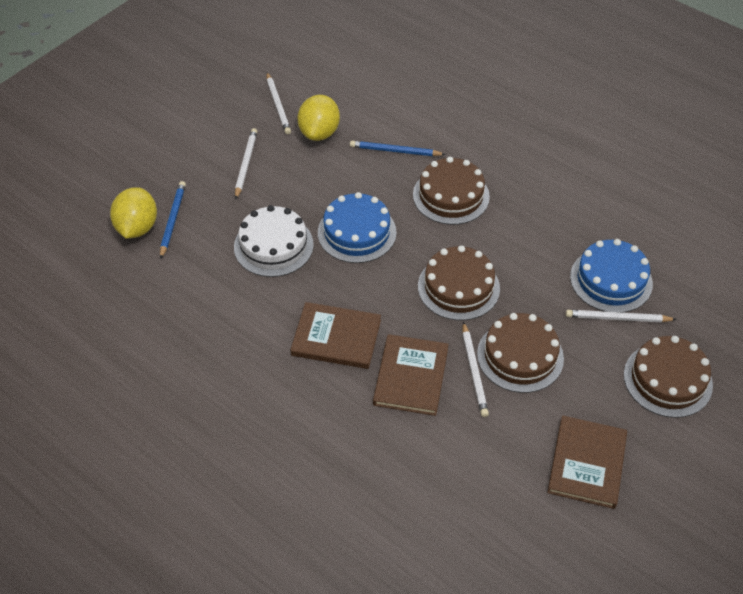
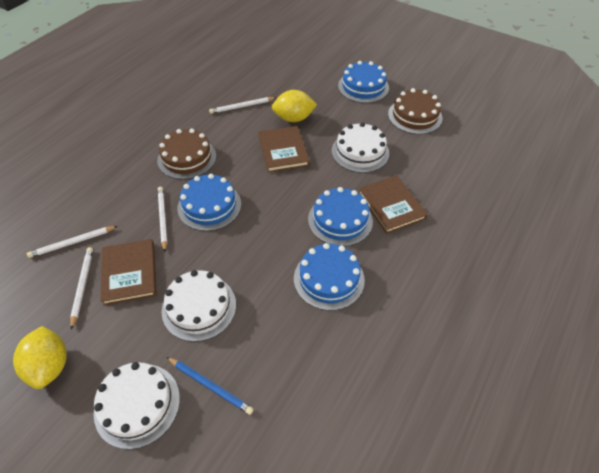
blue cake: 2 -> 4
blue pencil: 2 -> 1
brown cake: 4 -> 2
white cake: 1 -> 3

